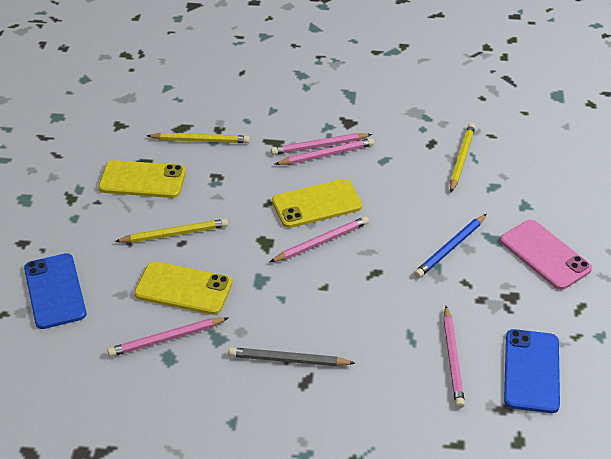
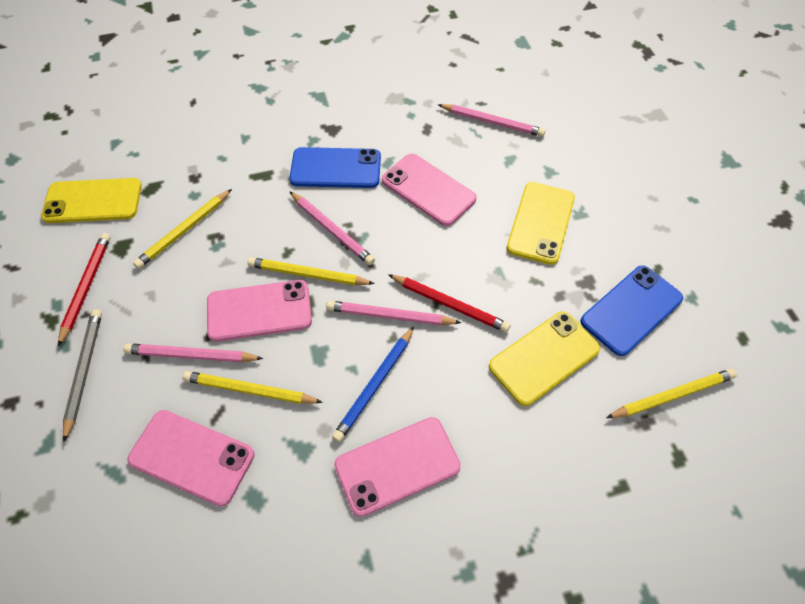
pink pencil: 5 -> 4
pink phone: 1 -> 4
red pencil: 0 -> 2
yellow pencil: 3 -> 4

